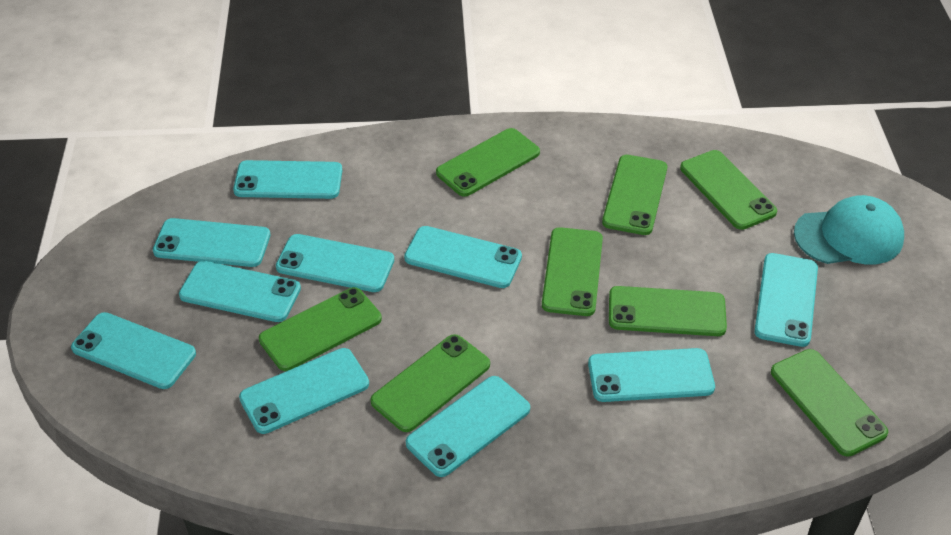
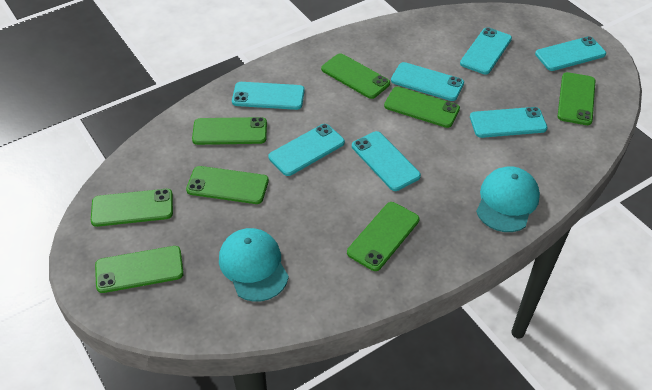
turquoise cap: 1 -> 2
turquoise phone: 10 -> 7

